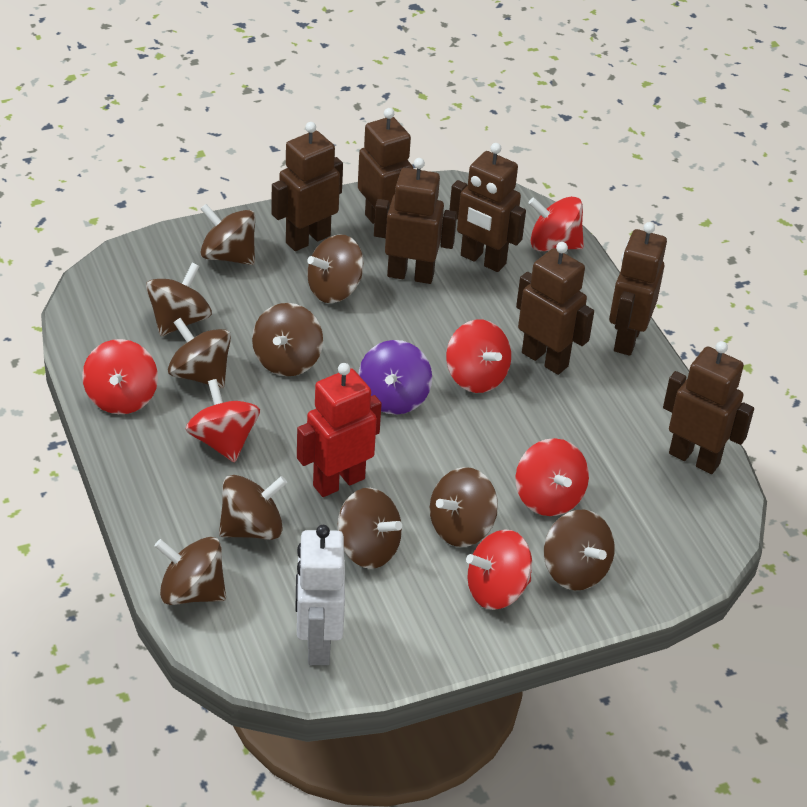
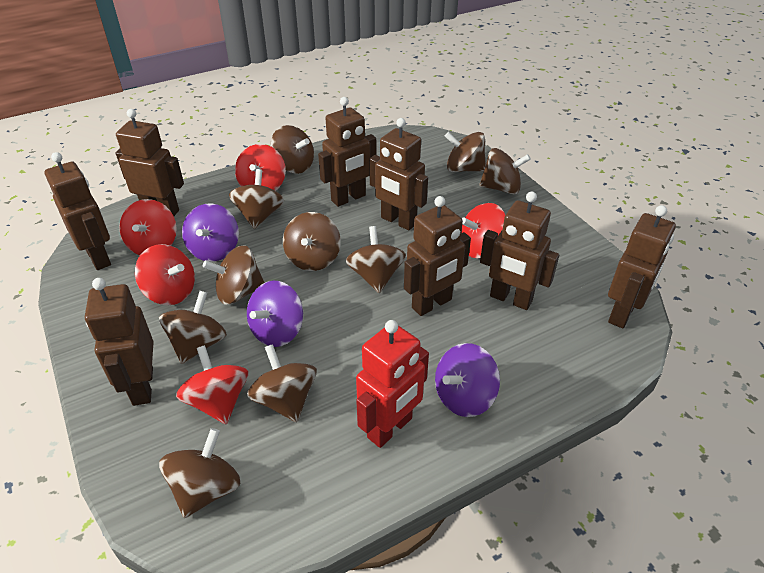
brown robot: 7 -> 8
purple spinning top: 1 -> 3
red spinning top: 6 -> 5
white robot: 1 -> 0

